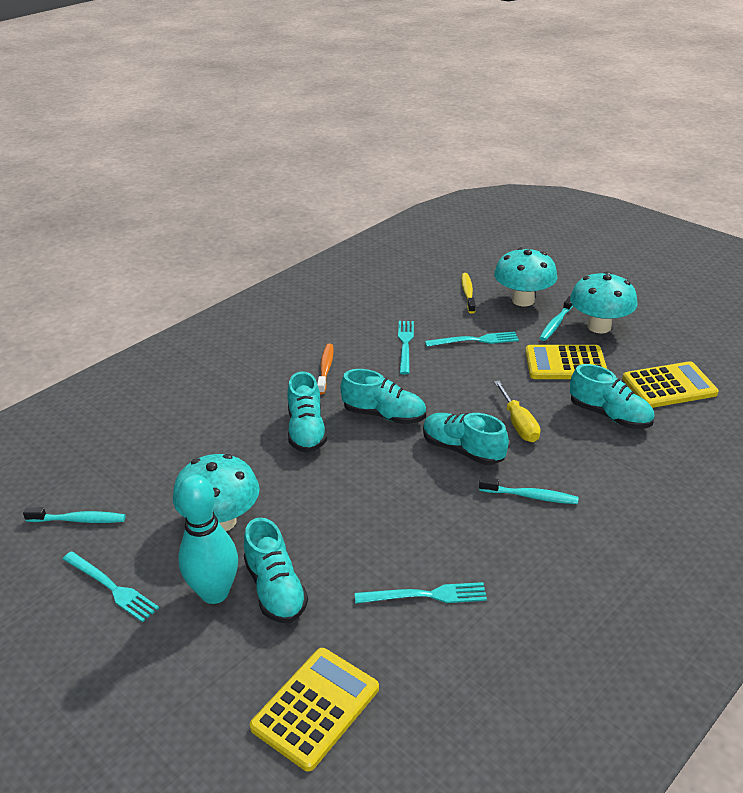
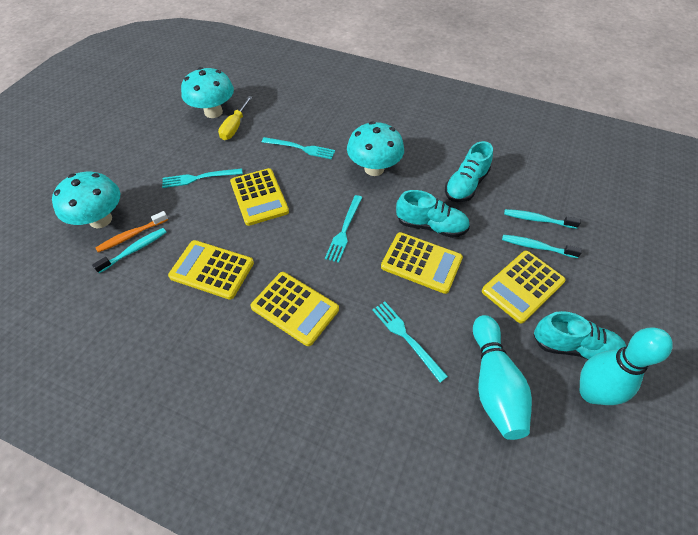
turquoise bowling pin: 1 -> 2
turquoise shoe: 5 -> 3
yellow calculator: 3 -> 5
yellow toothbrush: 1 -> 0

